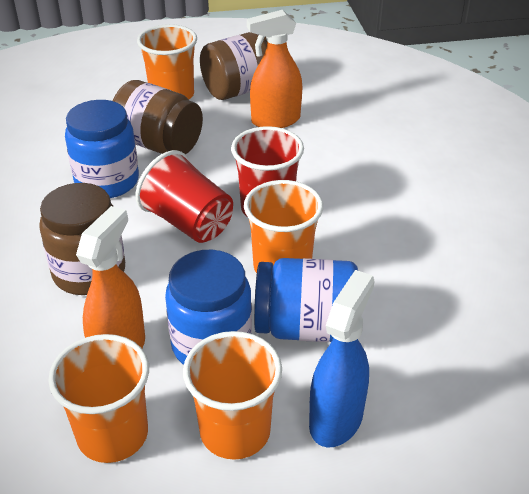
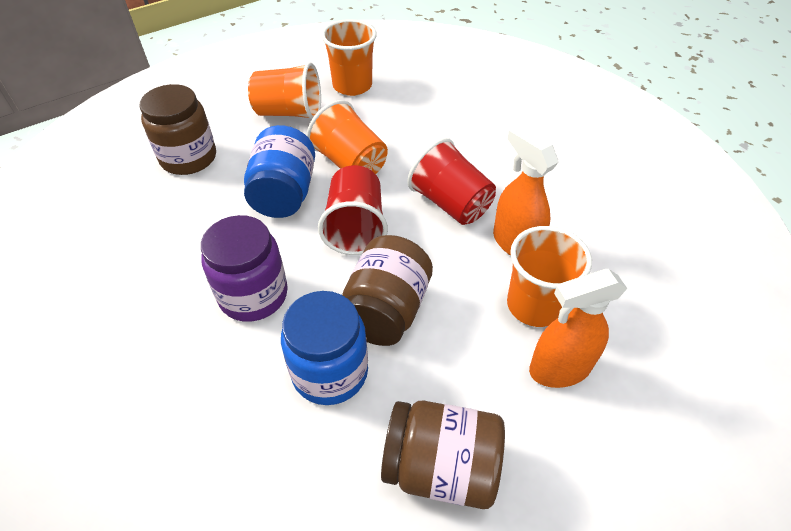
blue jar: 3 -> 2
blue spray bottle: 1 -> 0
purple jar: 0 -> 1

